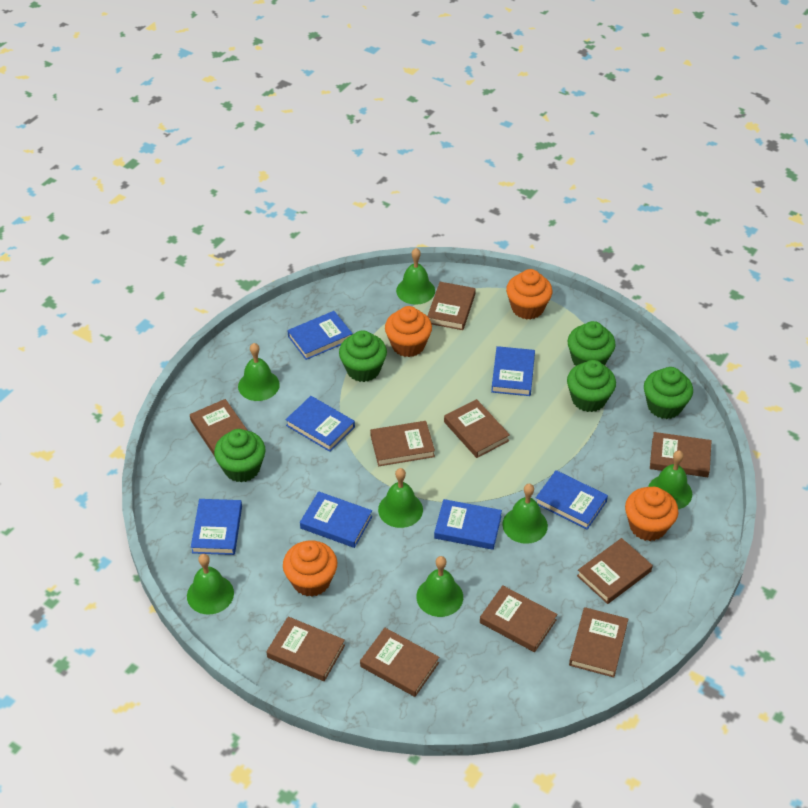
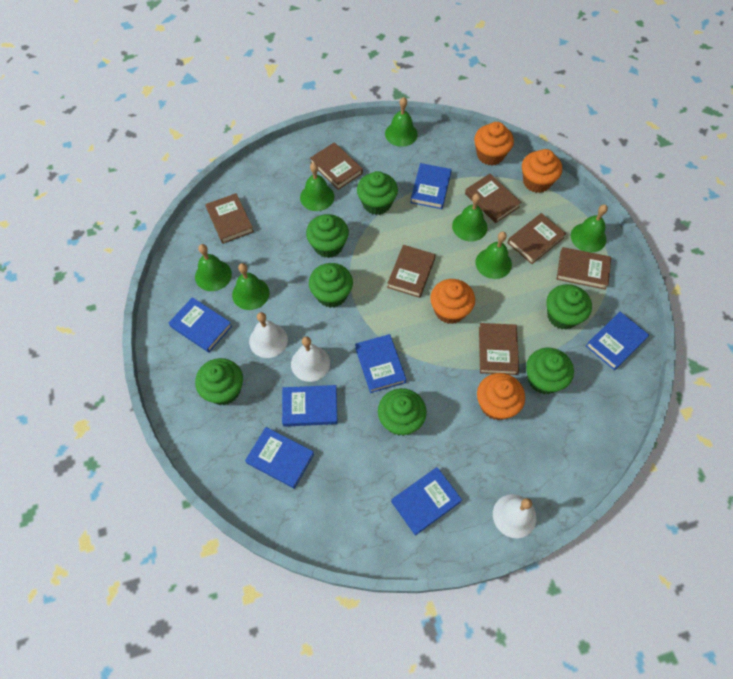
brown book: 10 -> 7
green cupcake: 5 -> 7
white bell: 0 -> 3

